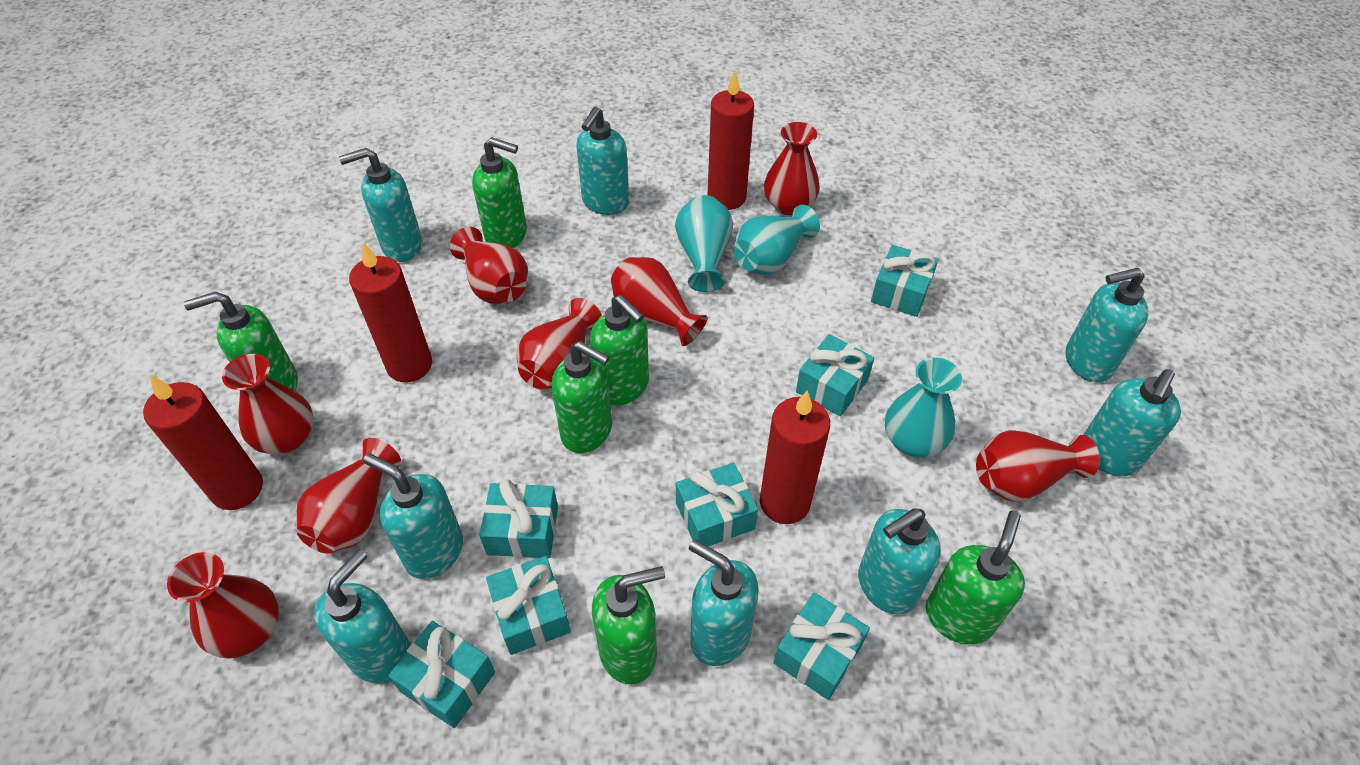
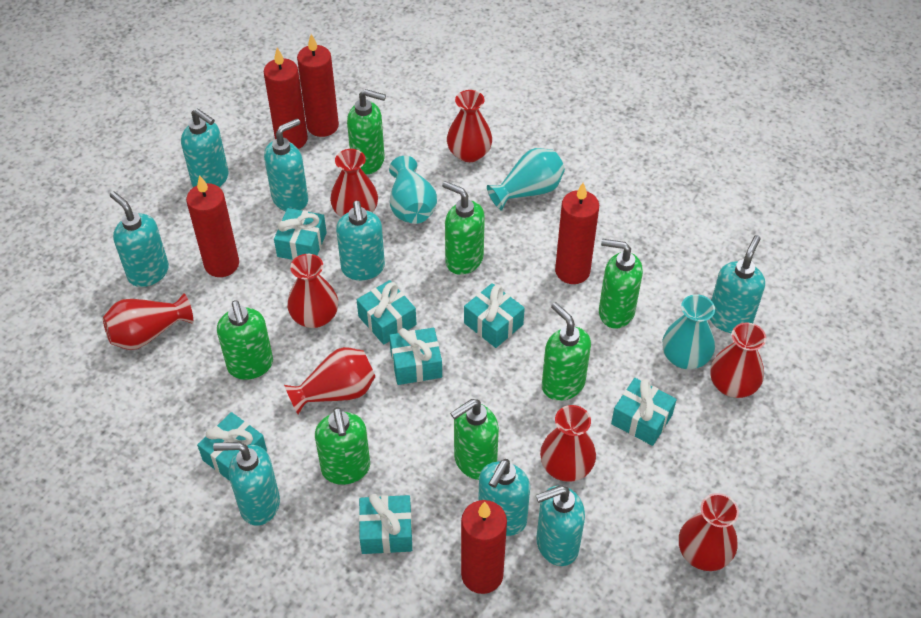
green soap dispenser: 6 -> 7
red candle: 4 -> 5

